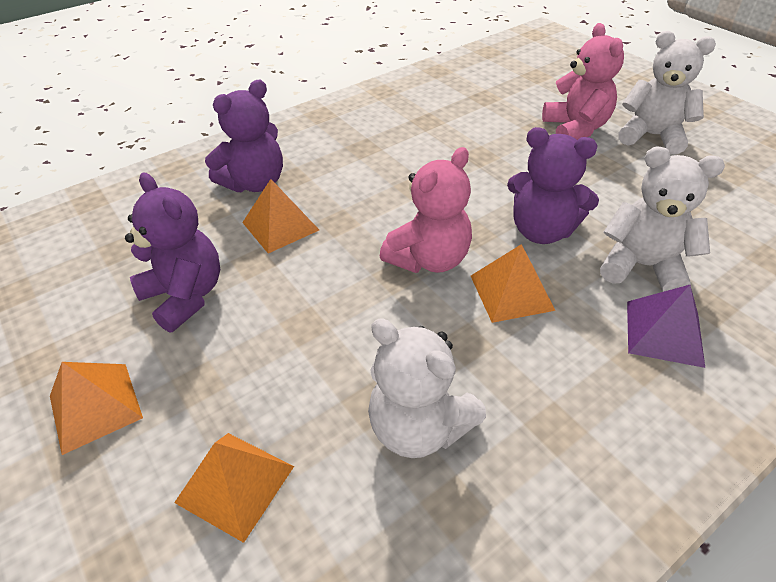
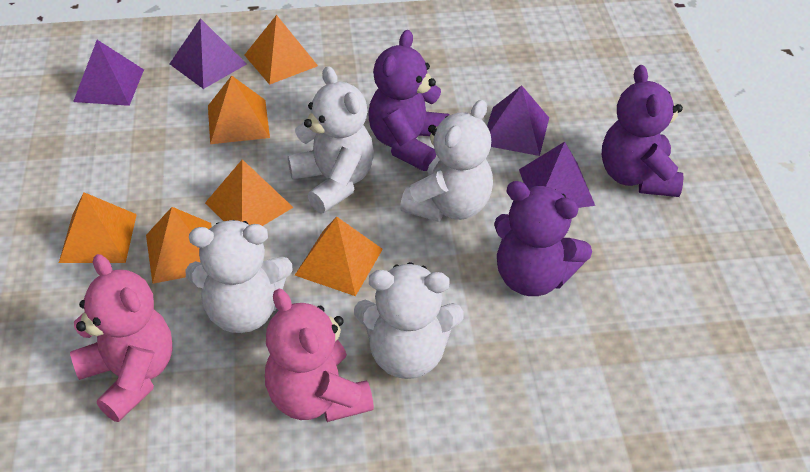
orange pyramid: 4 -> 6
purple pyramid: 1 -> 4
white teddy bear: 3 -> 4

